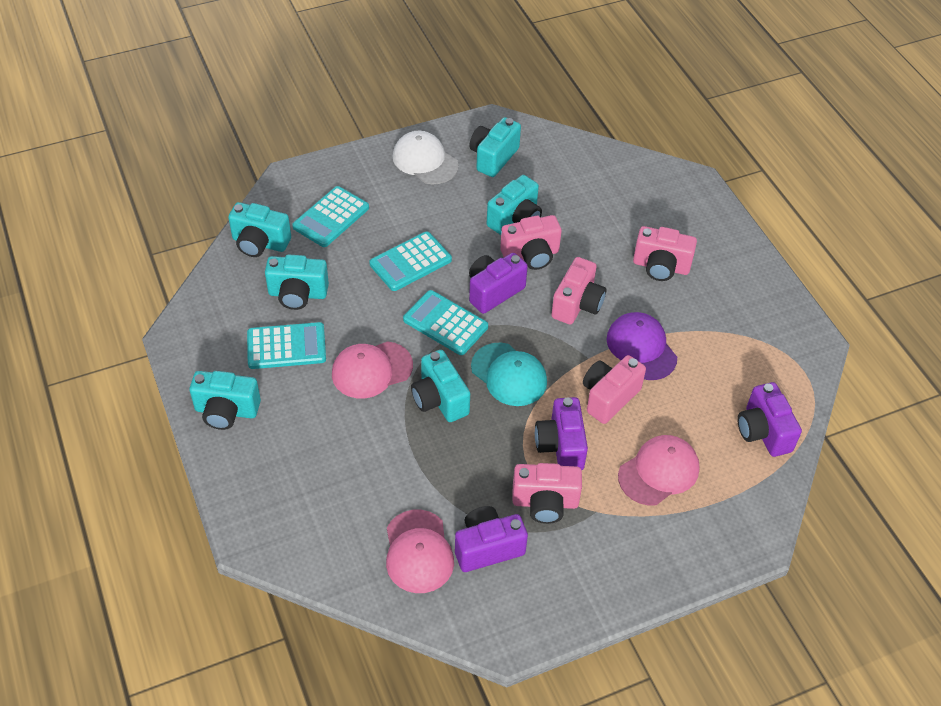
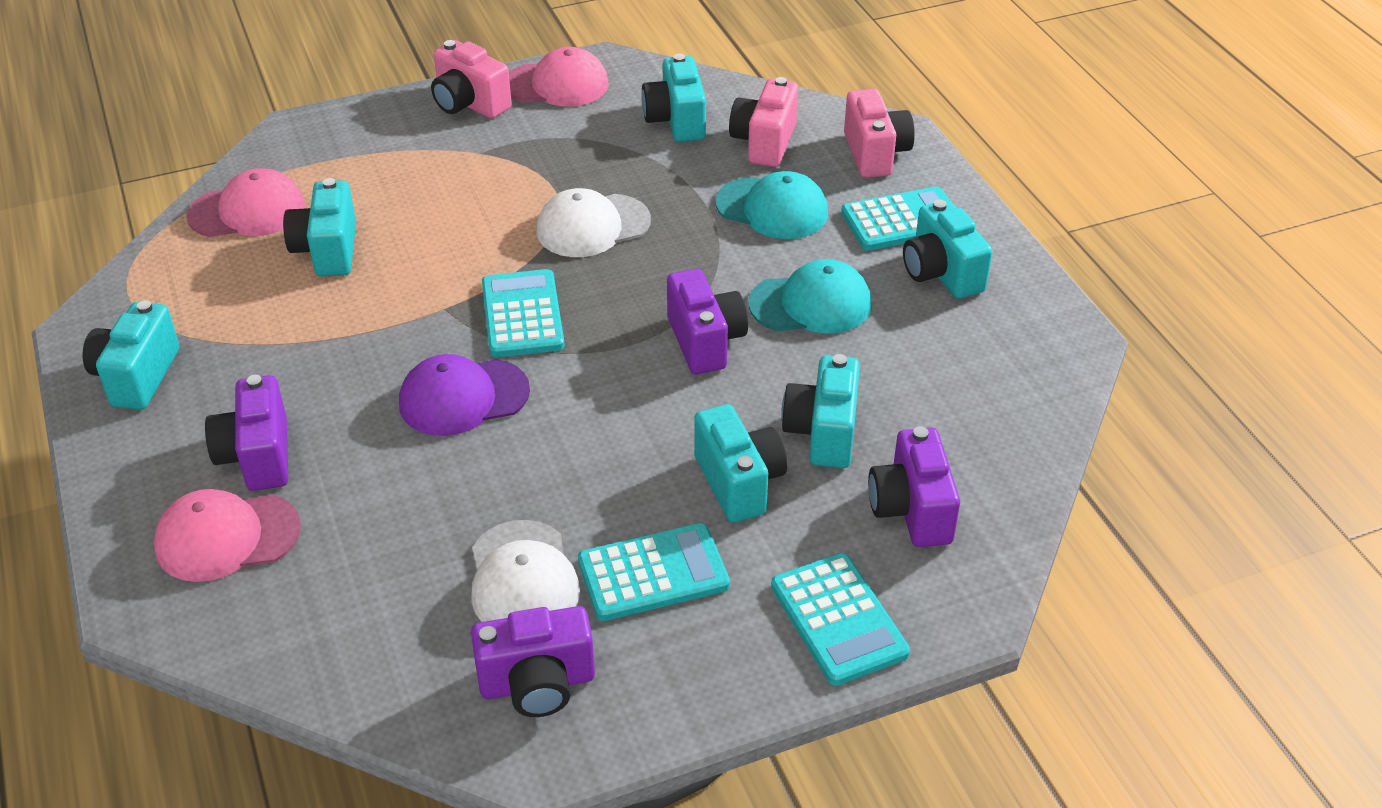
pink camera: 5 -> 3
turquoise cap: 1 -> 2
white cap: 1 -> 2

